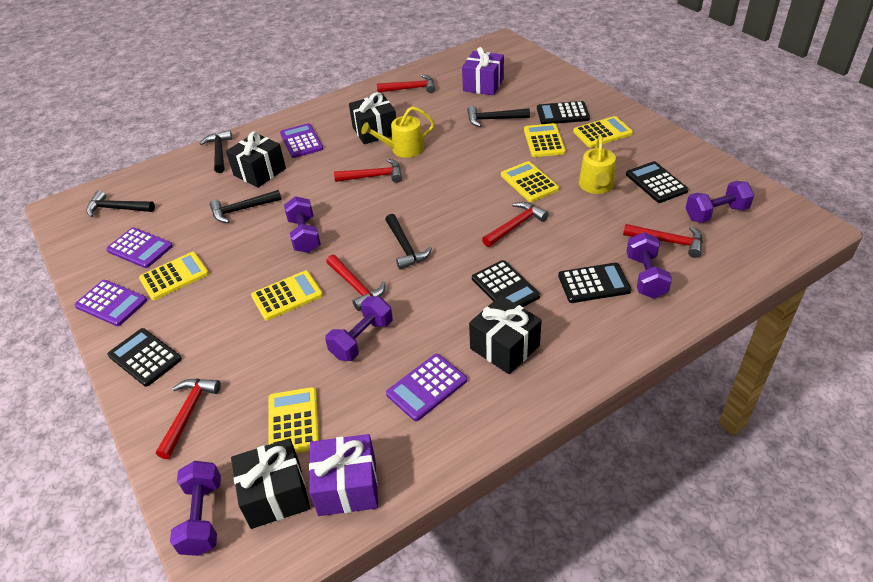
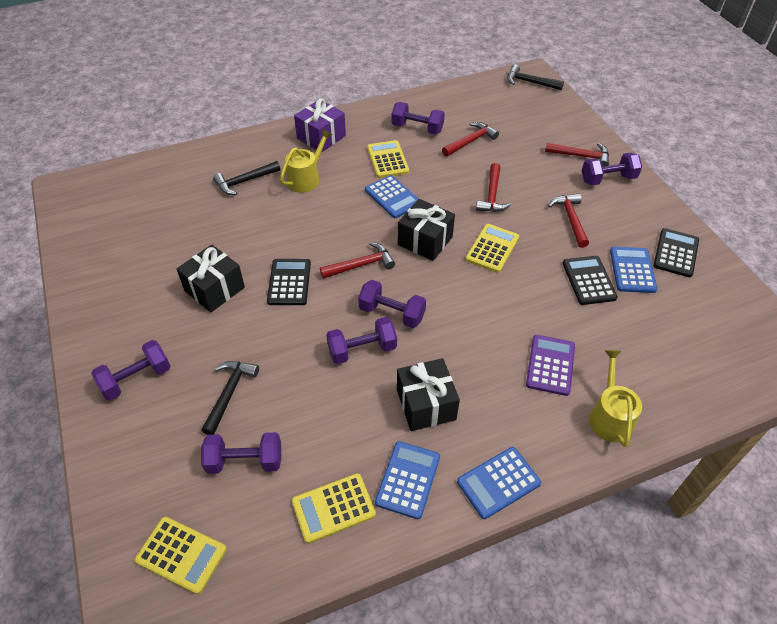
black calculator: 5 -> 3
black gift: 4 -> 3
black hammer: 5 -> 3
blue calculator: 0 -> 4
purple calculator: 4 -> 1
purple dumbbell: 5 -> 6
purple gift: 2 -> 1
red hammer: 6 -> 5
yellow calculator: 6 -> 4

